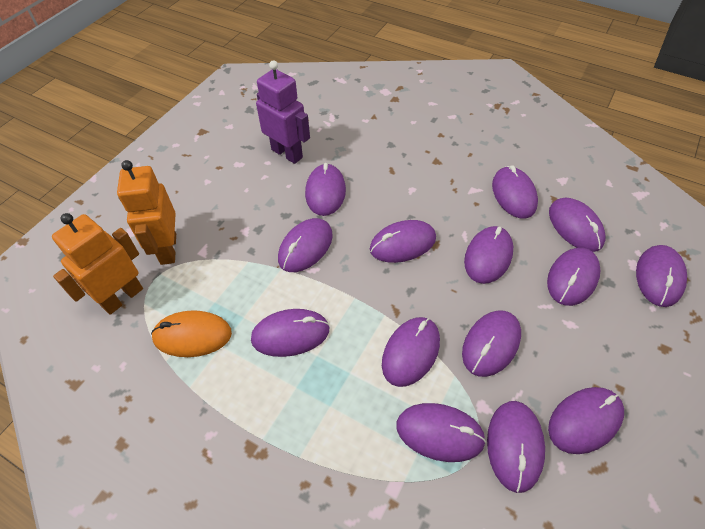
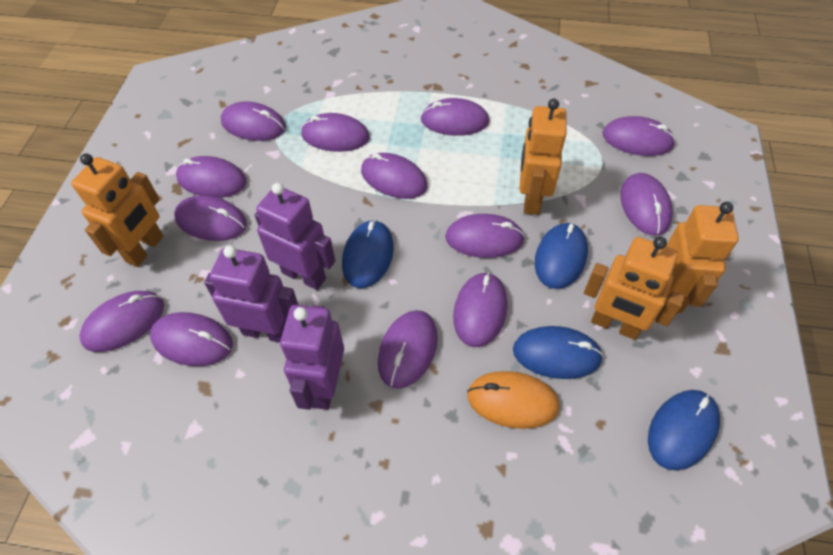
blue mouse: 0 -> 4
orange robot: 2 -> 4
purple mouse: 14 -> 13
purple robot: 1 -> 3

